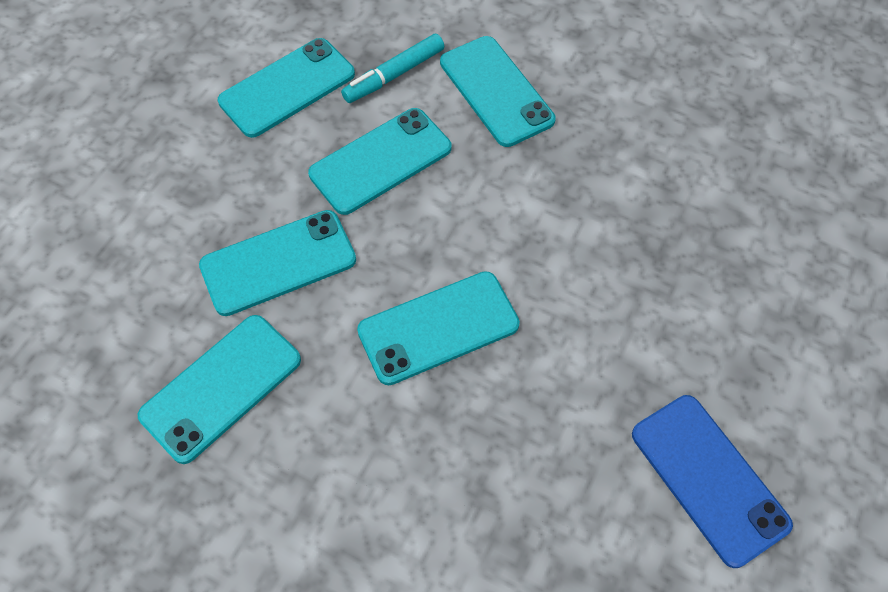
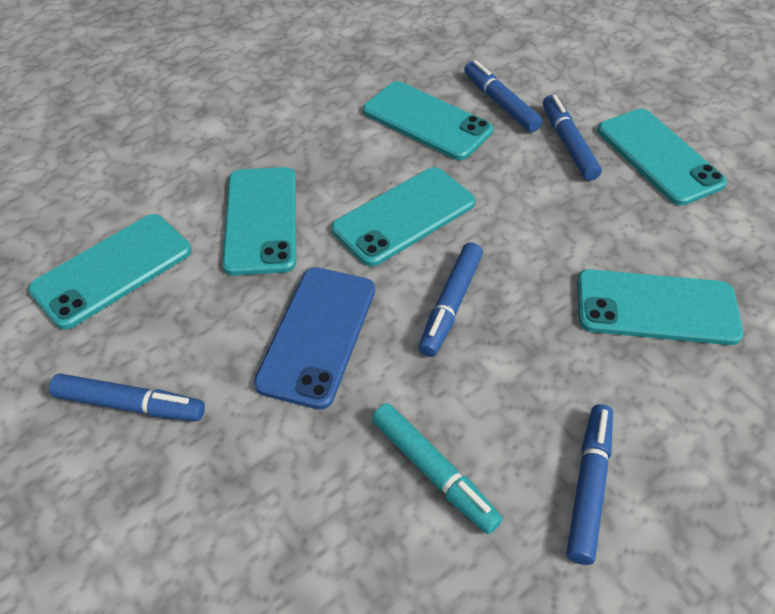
blue marker: 0 -> 5

